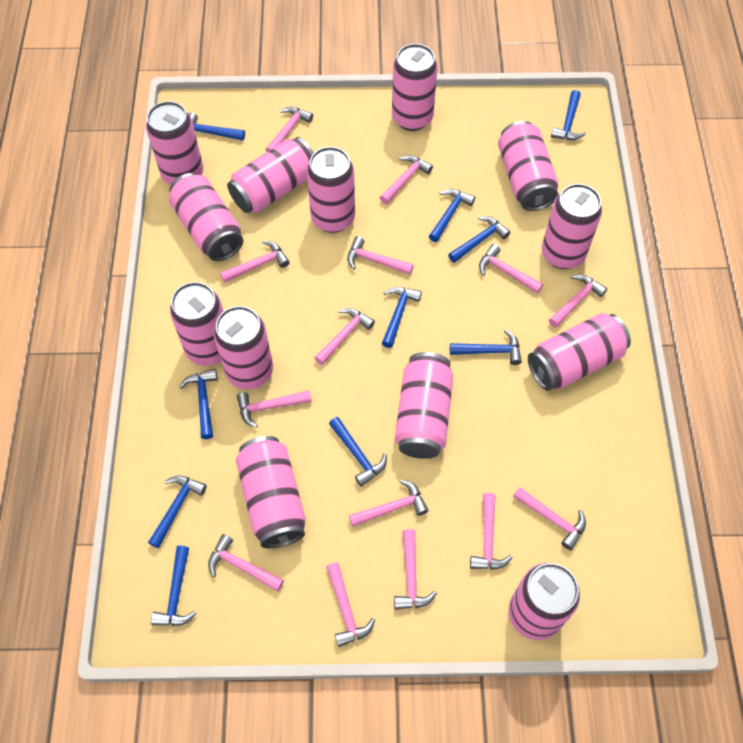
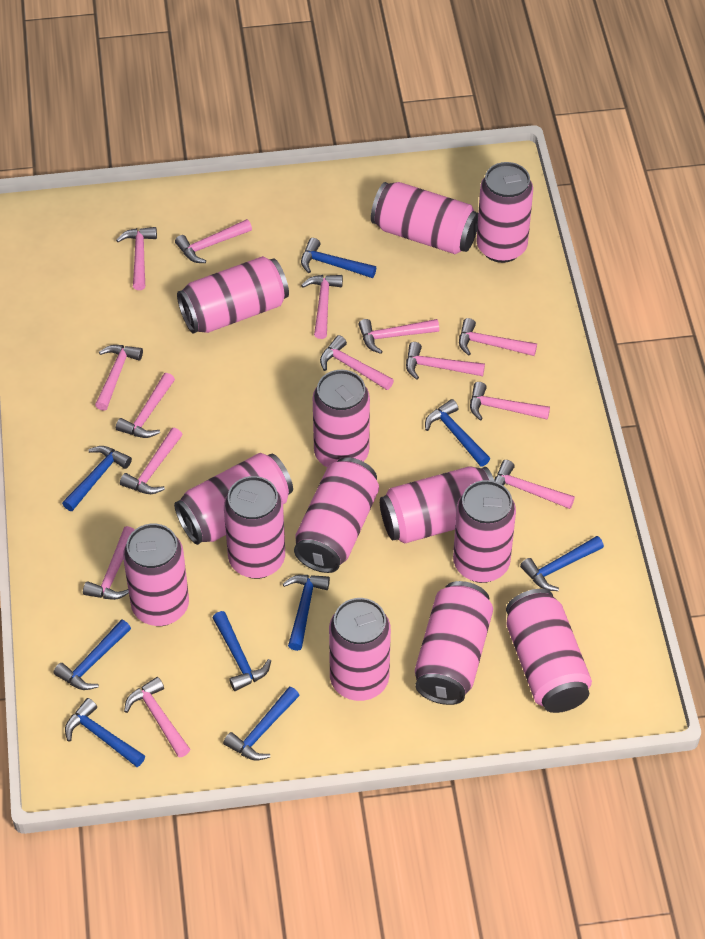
blue hammer: 10 -> 9

